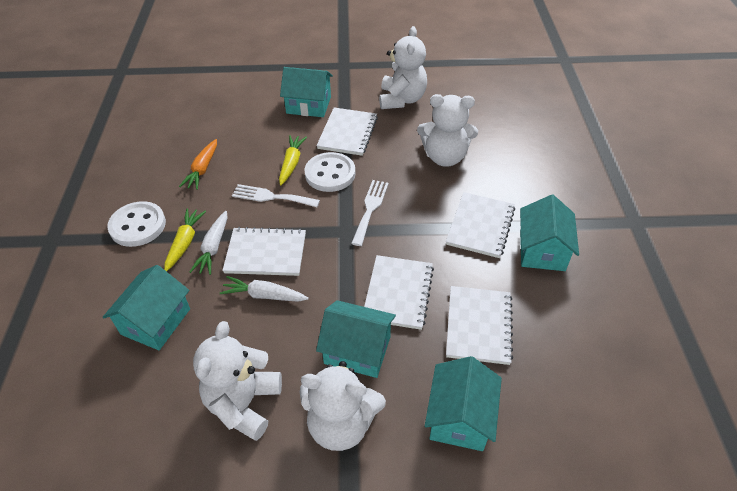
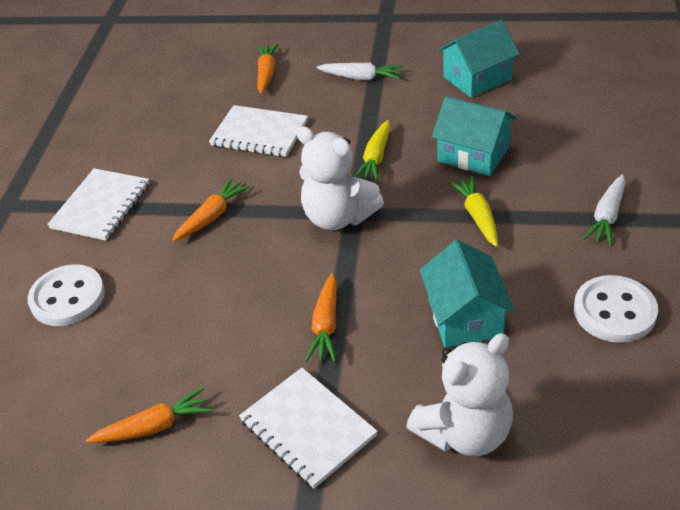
orange carrot: 1 -> 4
turquoise house: 5 -> 3
white fork: 2 -> 0
white notebook: 5 -> 3
white teddy bear: 4 -> 2

